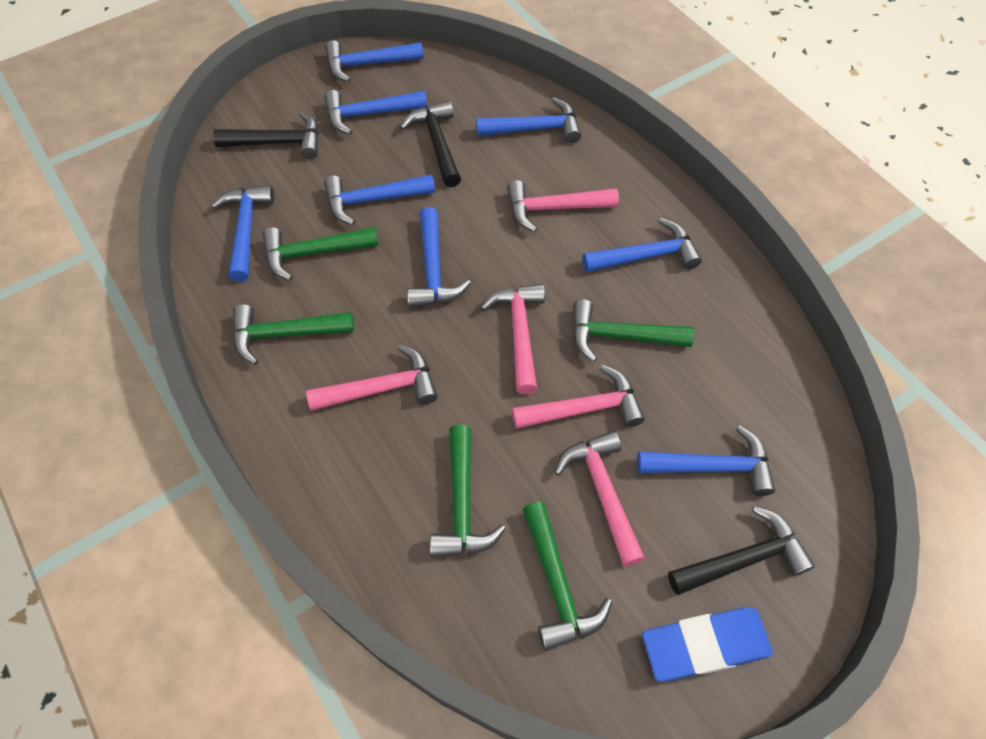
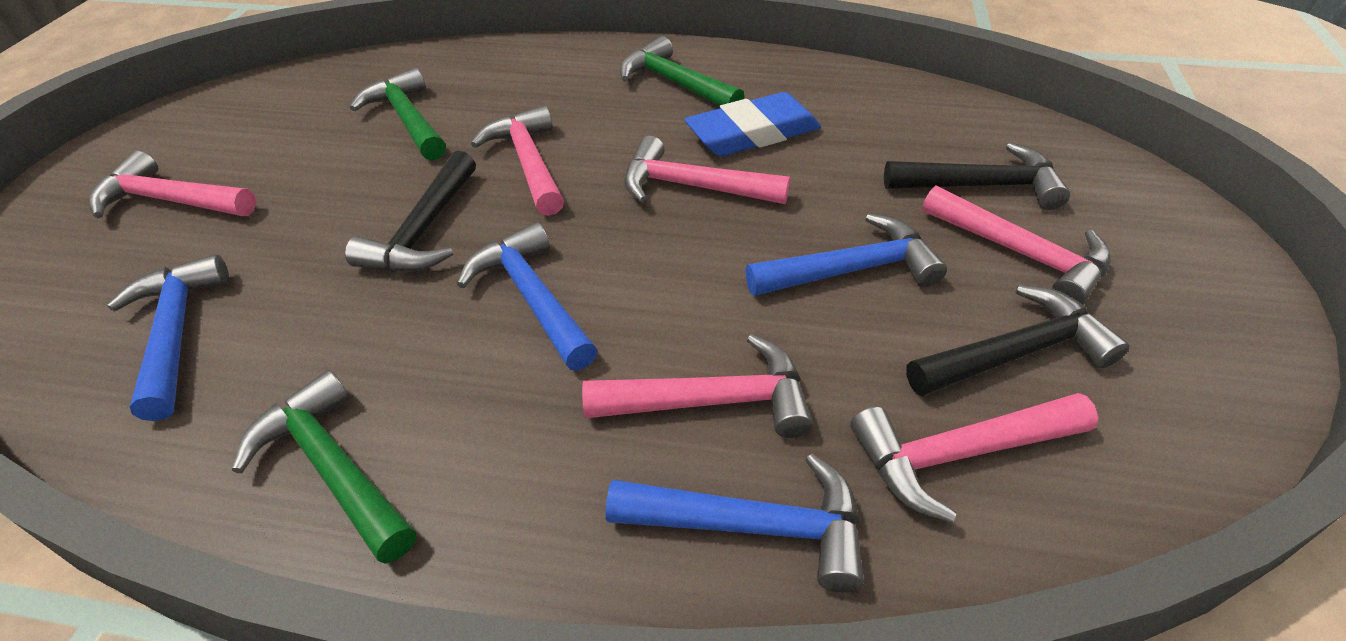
blue hammer: 8 -> 4
green hammer: 5 -> 3
pink hammer: 5 -> 6

